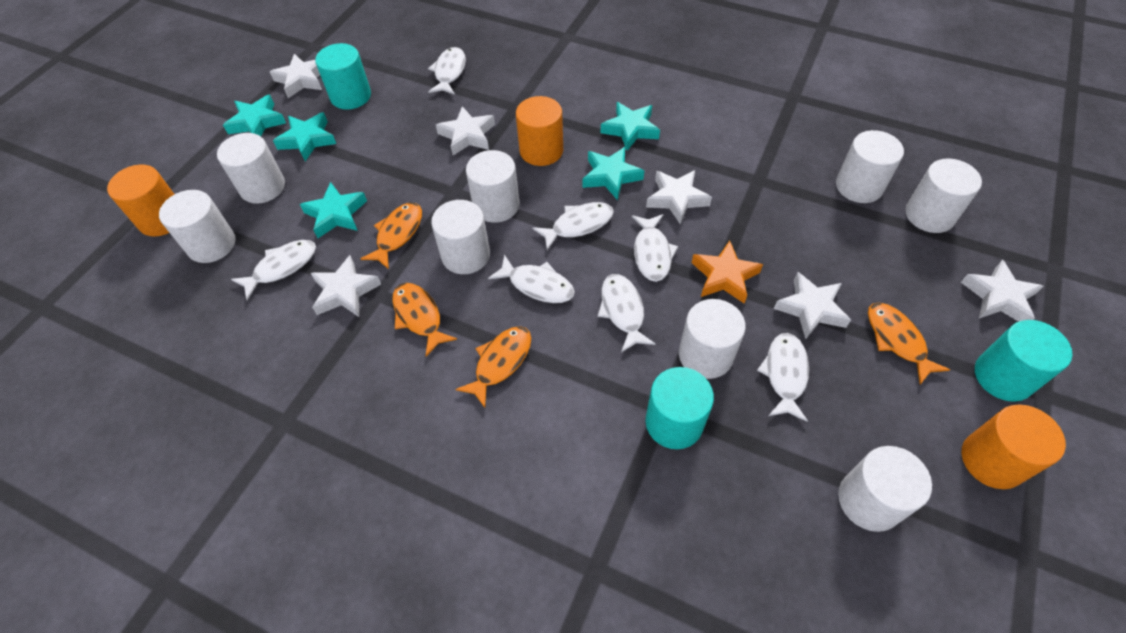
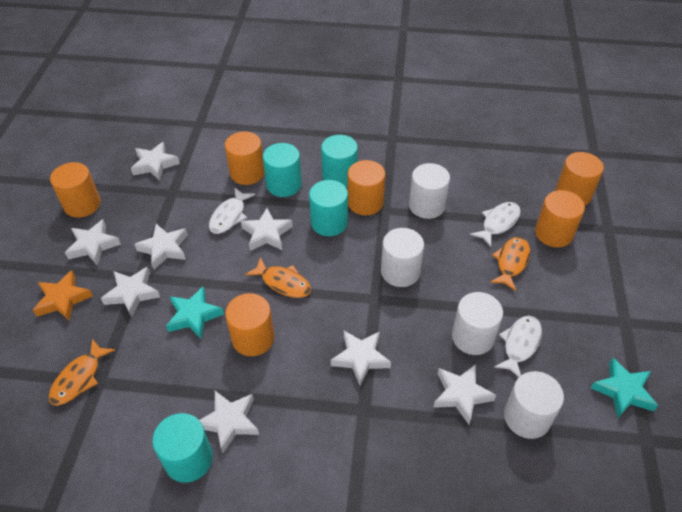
orange cylinder: 3 -> 6
orange fish: 4 -> 3
turquoise cylinder: 3 -> 4
turquoise star: 5 -> 2
white cylinder: 8 -> 4
white fish: 7 -> 3
white star: 6 -> 8

